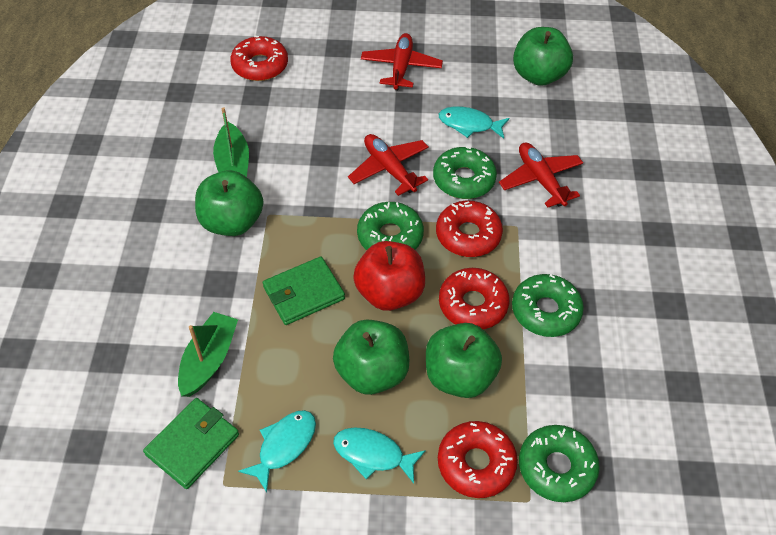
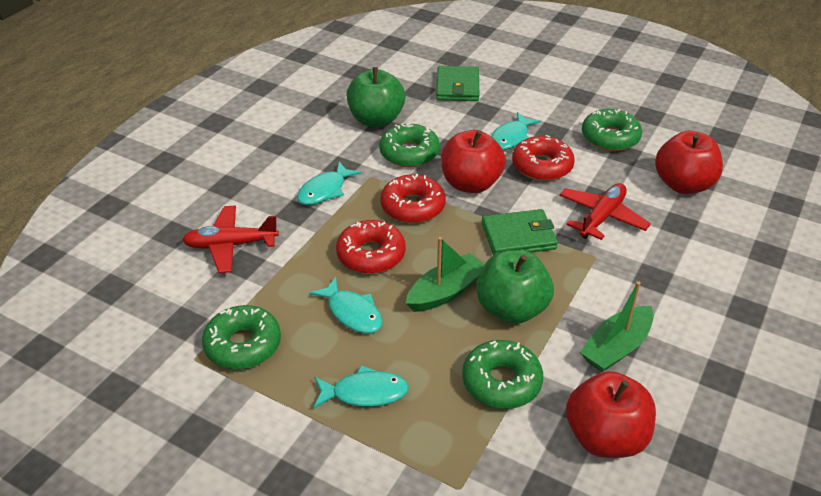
green apple: 4 -> 2
red apple: 1 -> 3
red donut: 4 -> 3
red plane: 3 -> 2
turquoise fish: 3 -> 4

